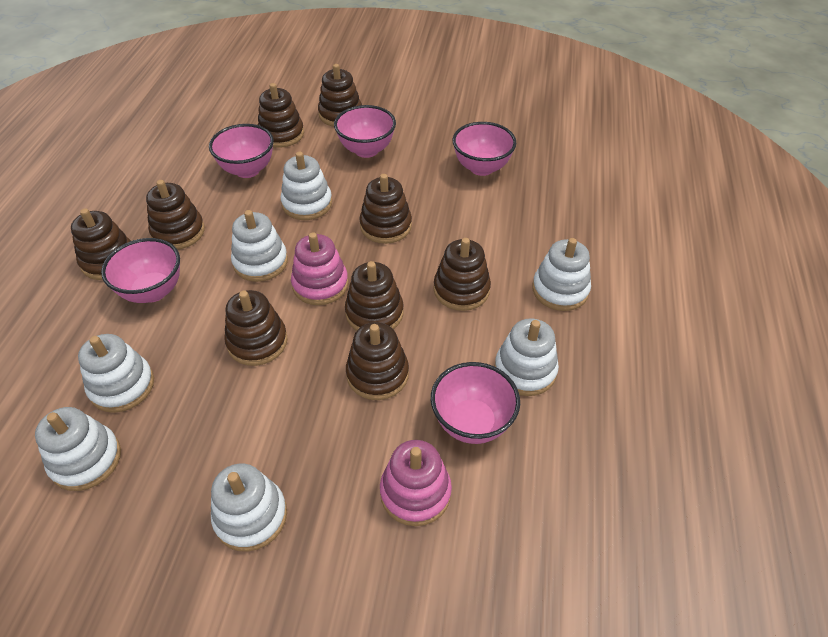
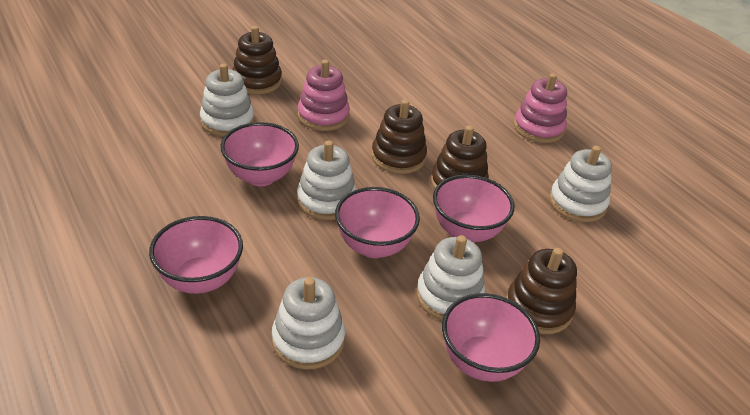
brown stacking toy: 9 -> 4
white stacking toy: 7 -> 5

